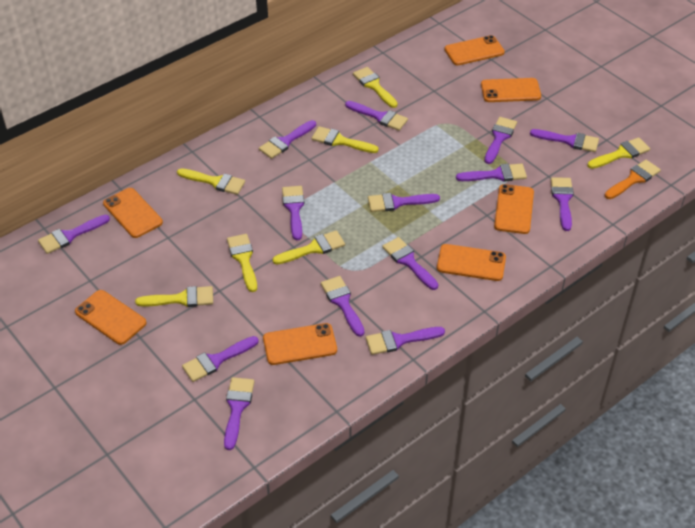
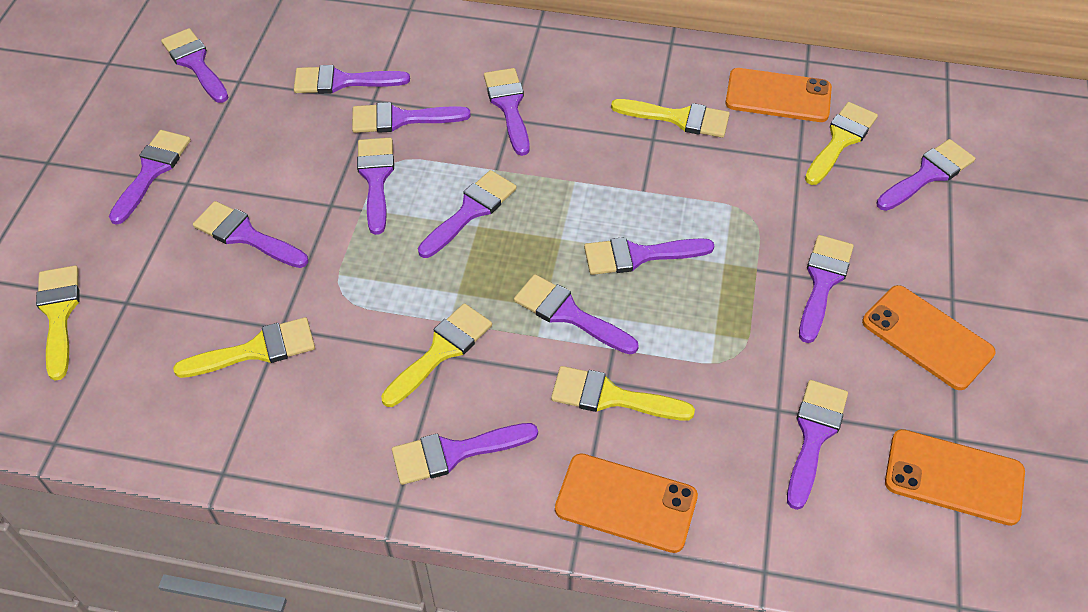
orange brush: 1 -> 0
orange phone: 7 -> 4
yellow brush: 7 -> 6

